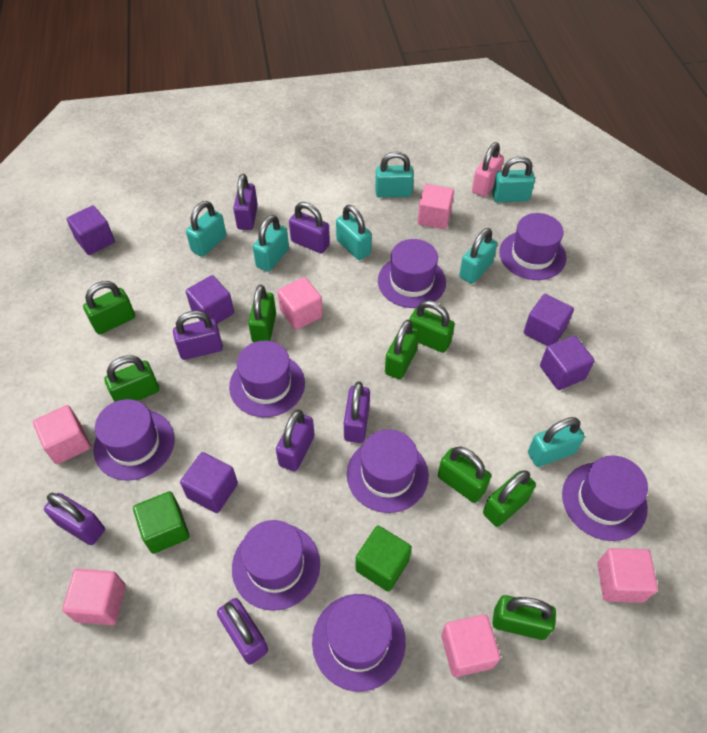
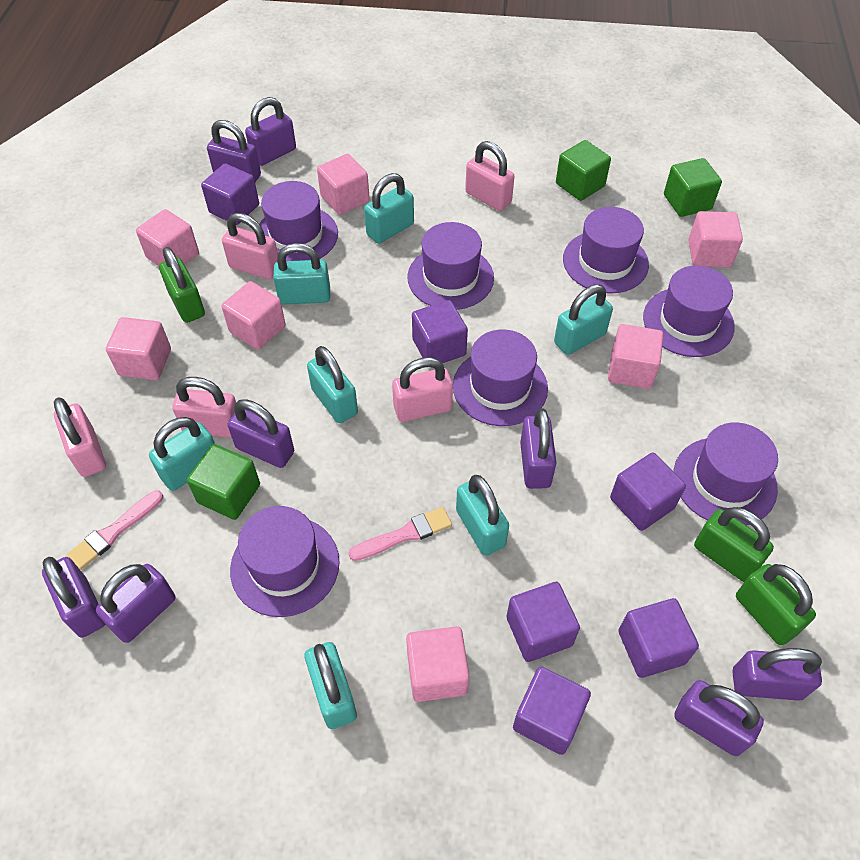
green cube: 2 -> 3
green padlock: 8 -> 3
pink brush: 0 -> 2
pink cube: 6 -> 7
pink padlock: 1 -> 5
purple cube: 5 -> 6
purple hat: 8 -> 7
purple padlock: 7 -> 8

